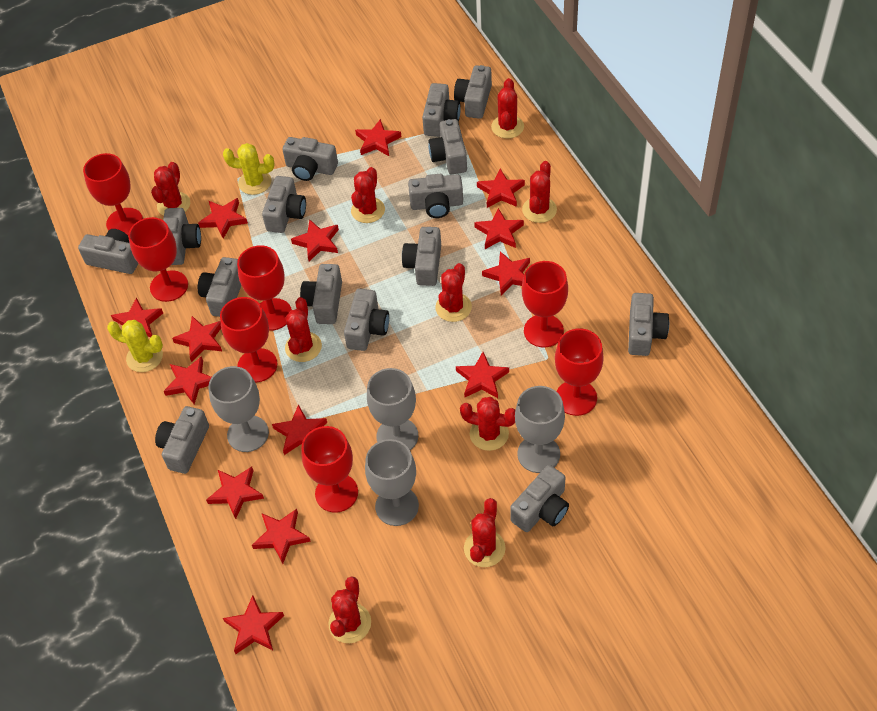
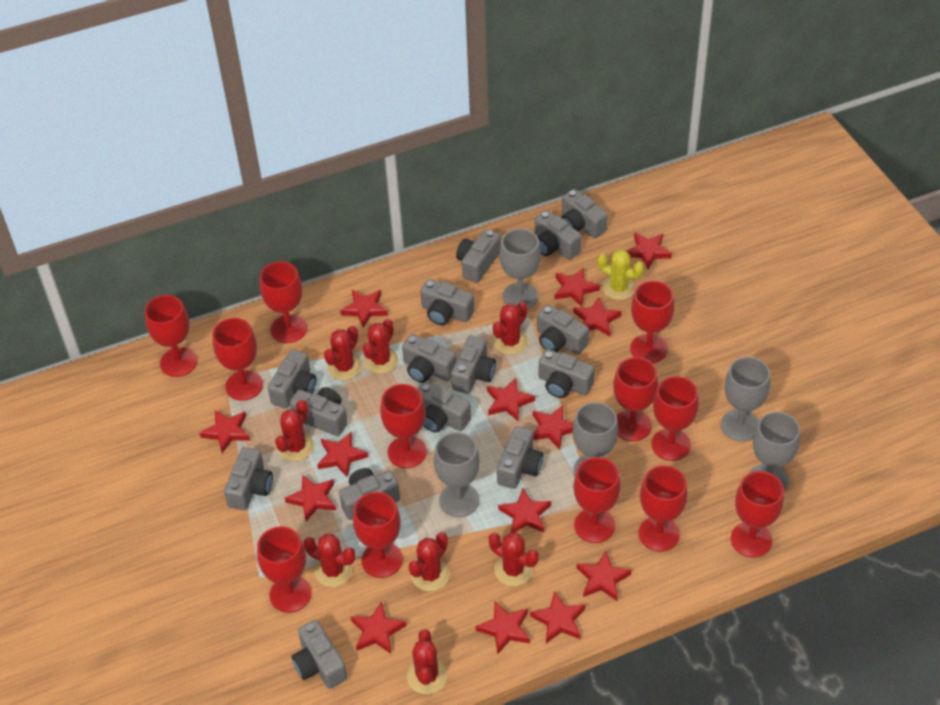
grey goblet: 4 -> 5
red cactus: 9 -> 8
red goblet: 7 -> 12
yellow cactus: 2 -> 1

